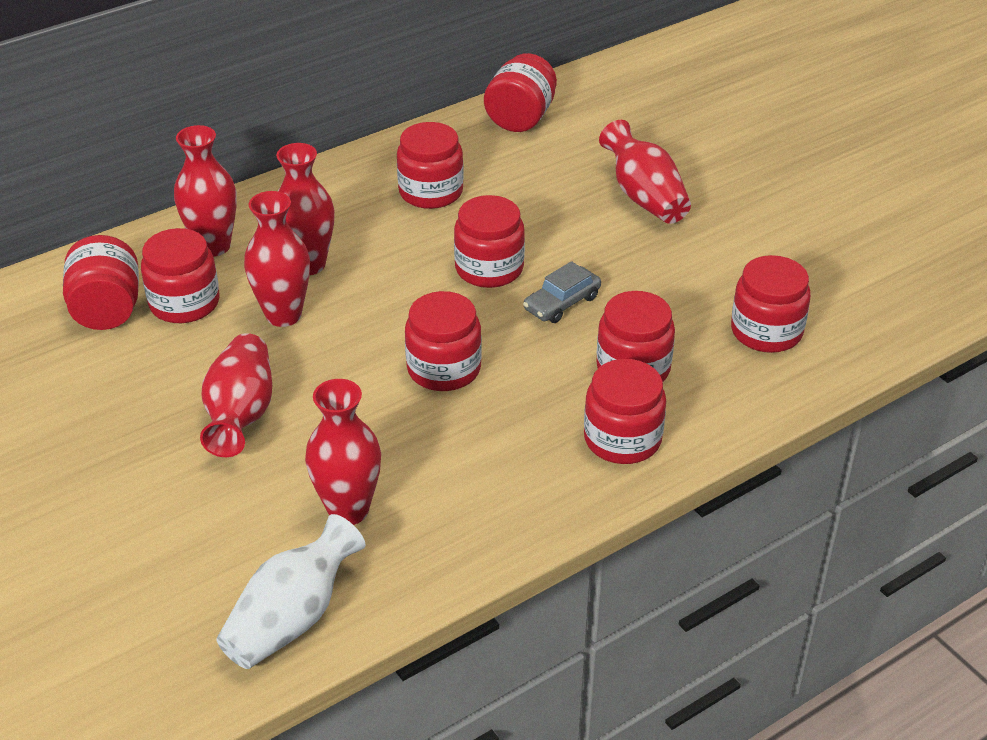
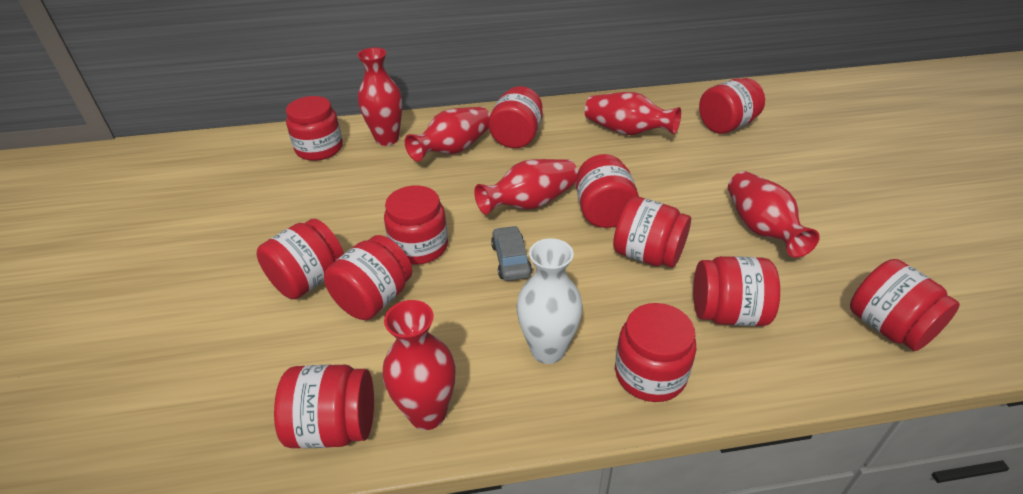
red jar: 9 -> 12

